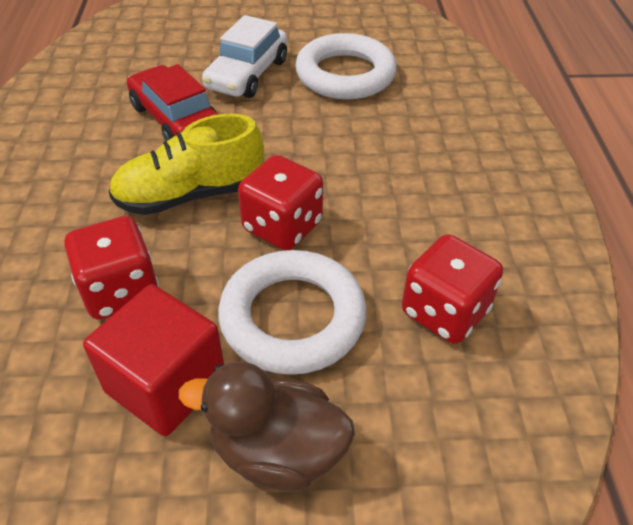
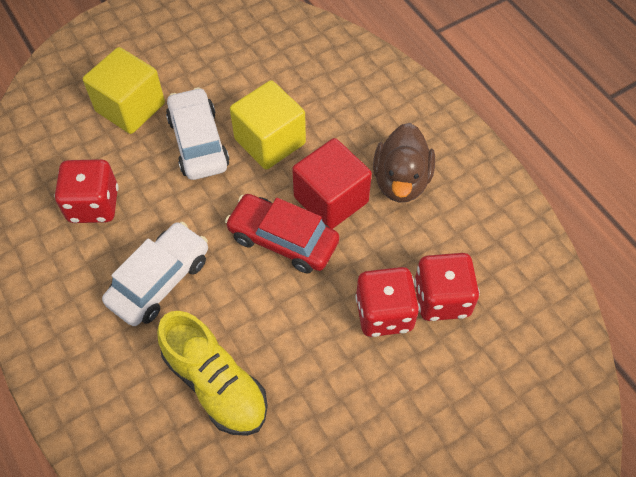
white car: 1 -> 2
white ring: 2 -> 0
yellow cube: 0 -> 2

